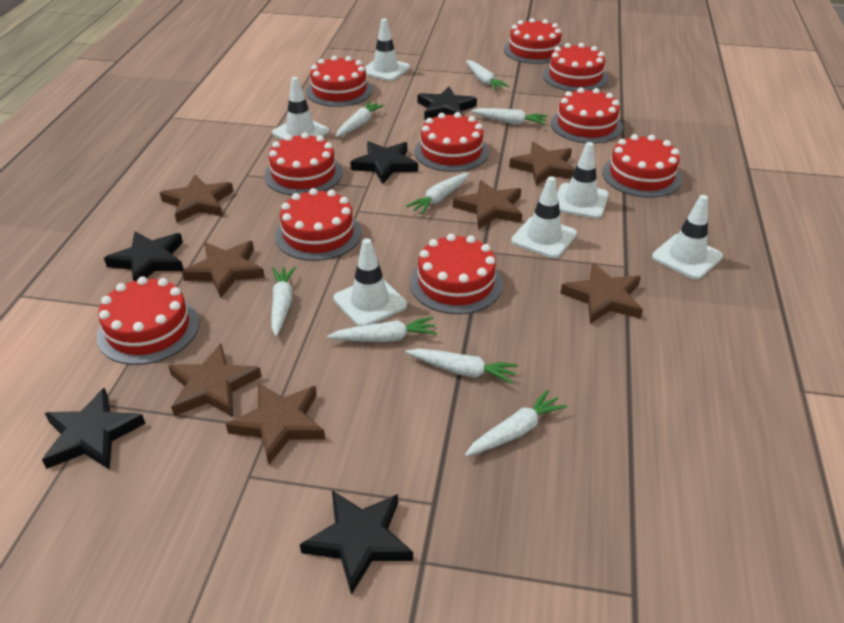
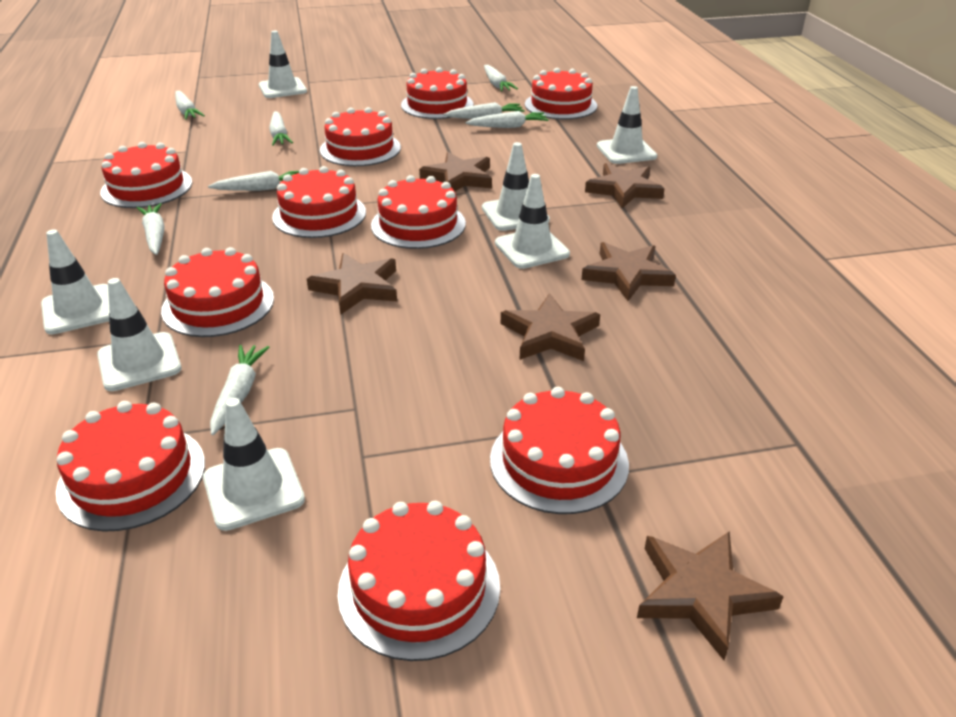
black star: 5 -> 0
brown star: 7 -> 6
white traffic cone: 6 -> 7

